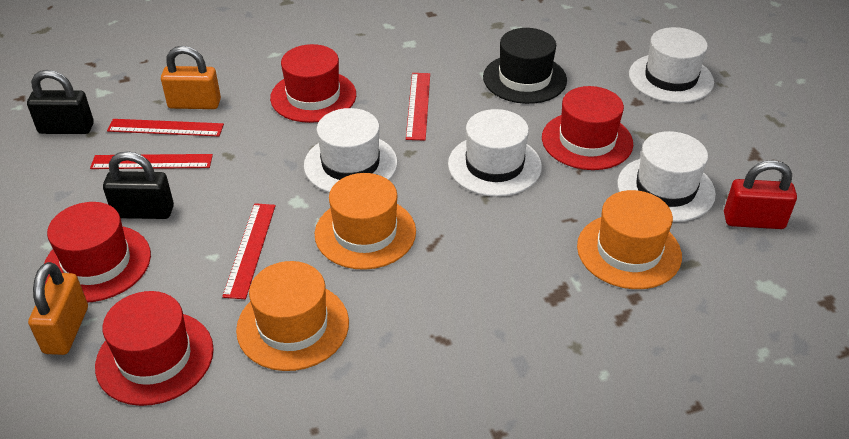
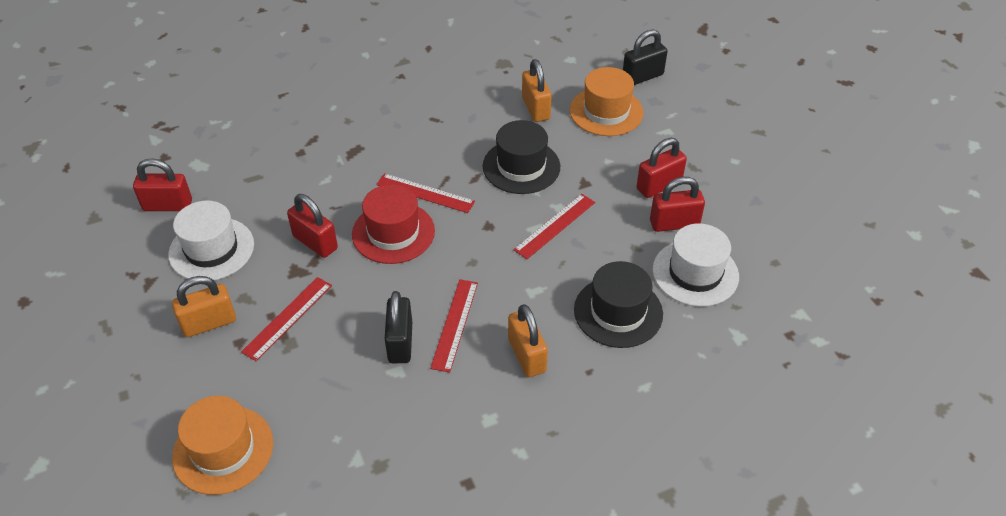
black hat: 1 -> 2
orange hat: 3 -> 2
orange padlock: 2 -> 3
red hat: 4 -> 1
red padlock: 1 -> 4
white hat: 4 -> 2

